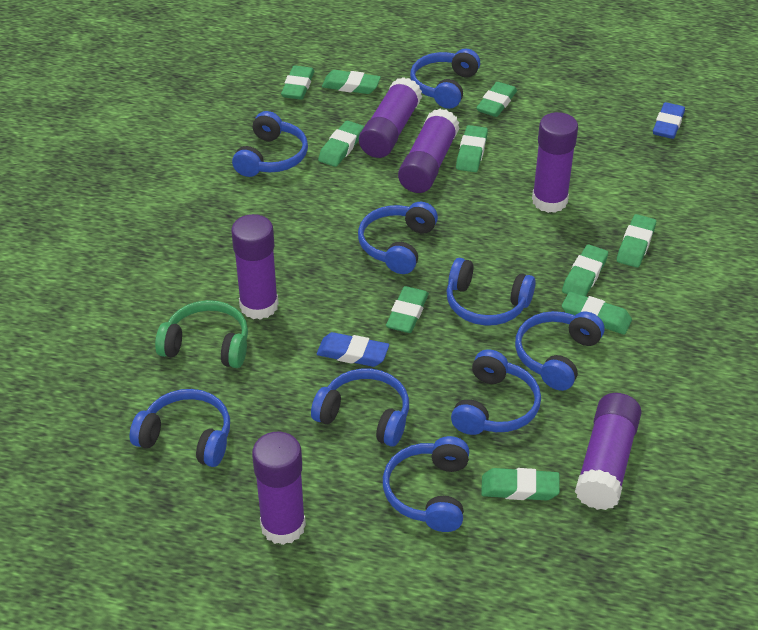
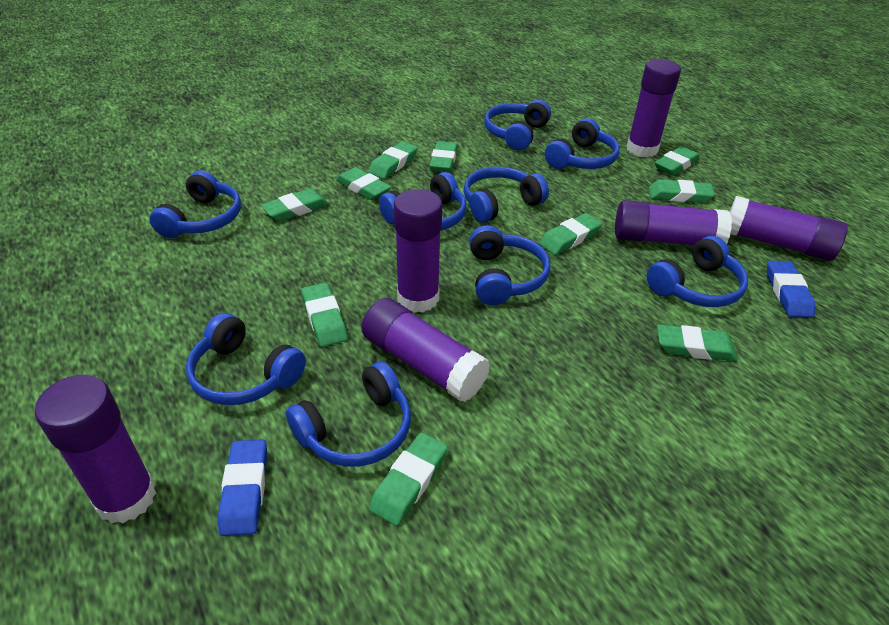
green headphones: 1 -> 0

